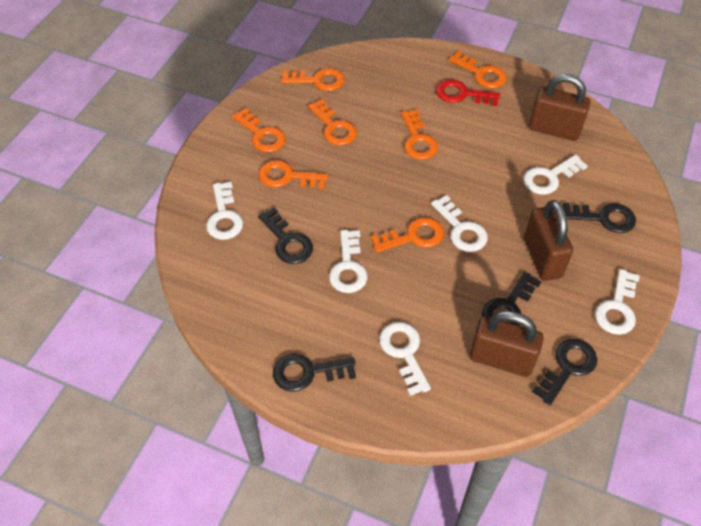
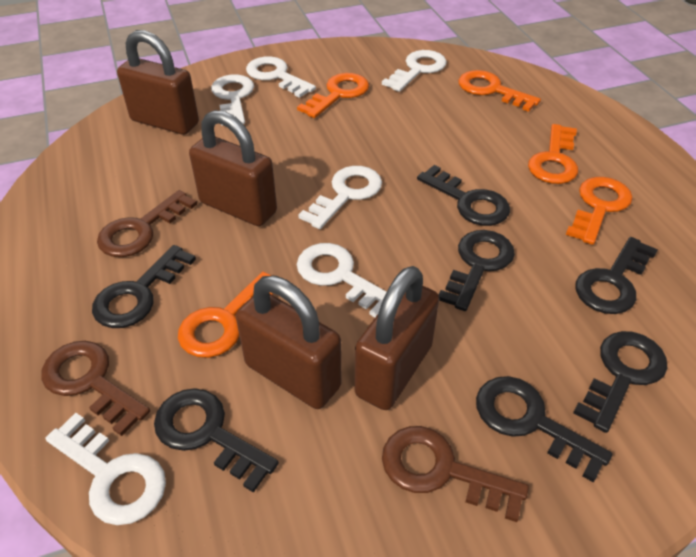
black key: 5 -> 7
brown key: 0 -> 3
brown padlock: 3 -> 4
orange key: 7 -> 5
red key: 1 -> 0

